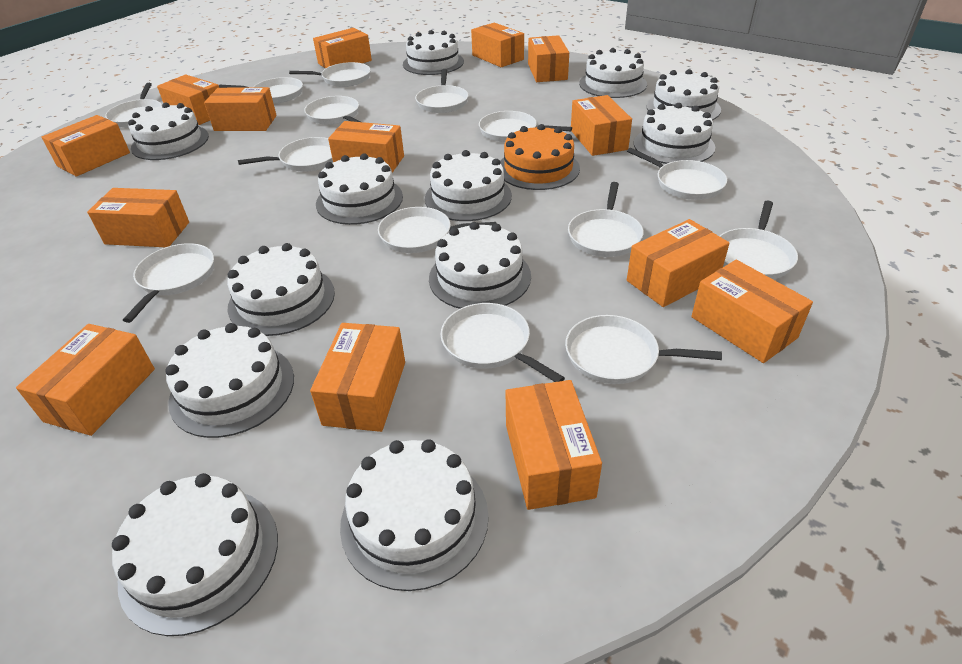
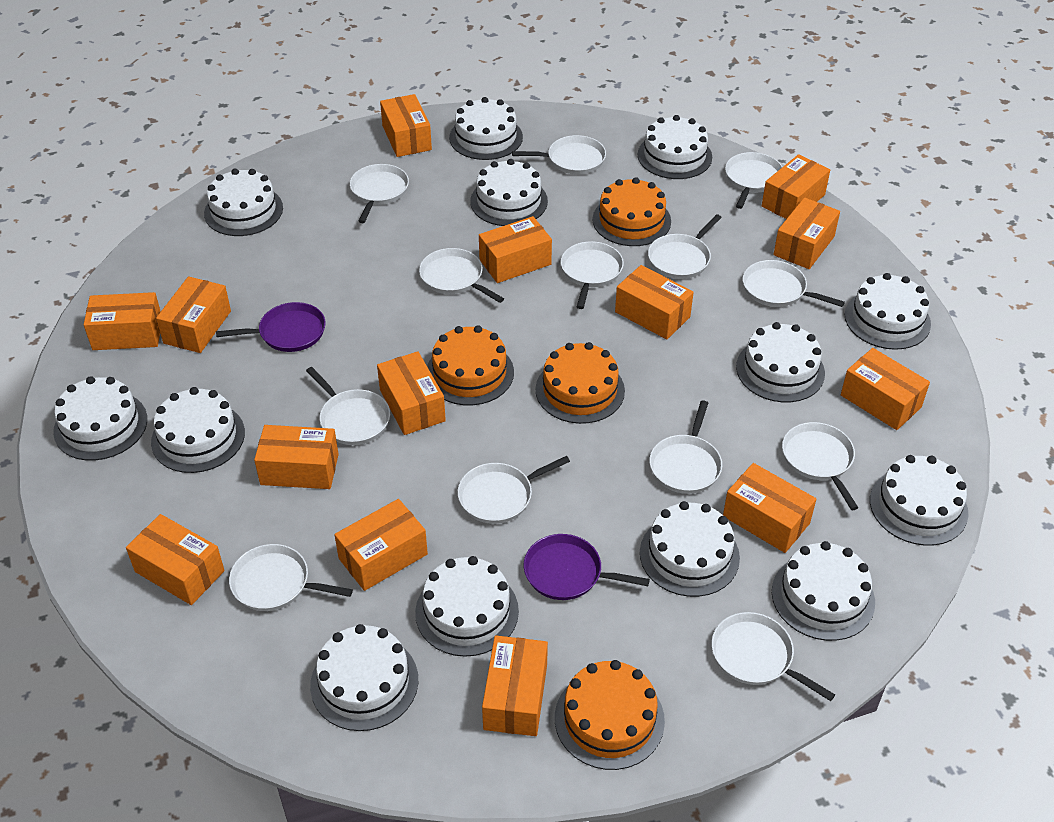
orange cake: 1 -> 4
purple pan: 0 -> 2
white cake: 12 -> 13
white pan: 14 -> 13

